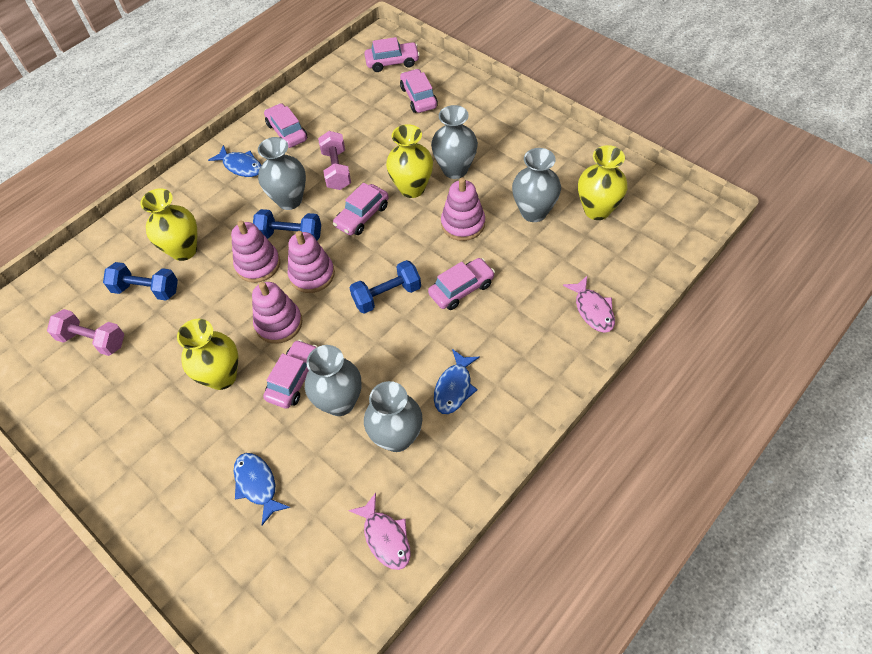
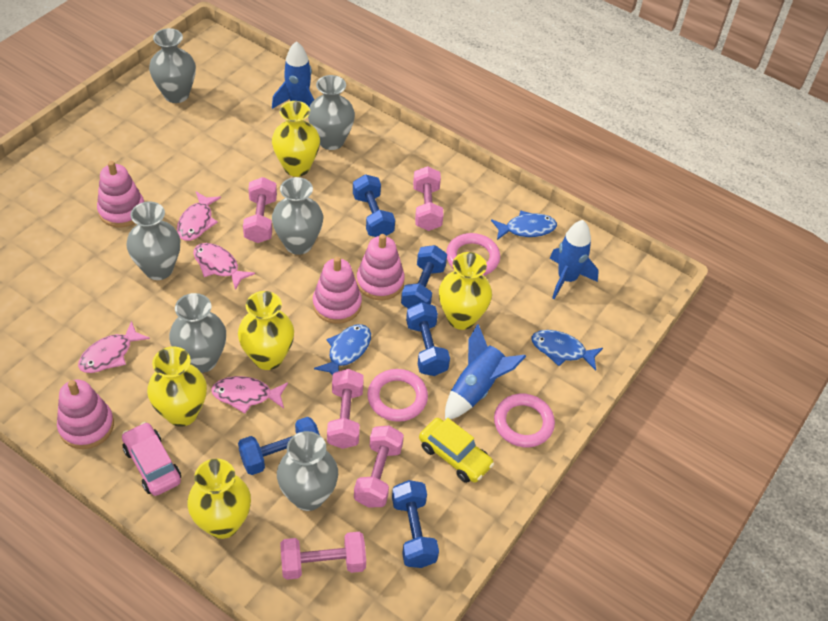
blue dumbbell: 3 -> 5
blue rocket: 0 -> 3
grey vase: 5 -> 6
pink car: 6 -> 1
pink dumbbell: 2 -> 5
pink fish: 2 -> 4
pink ring: 0 -> 3
yellow car: 0 -> 1
yellow vase: 4 -> 5

